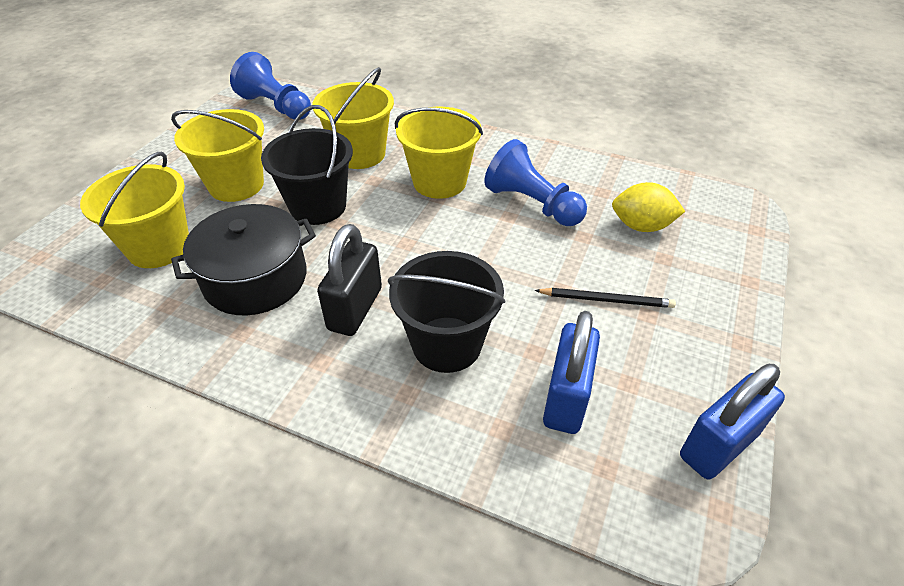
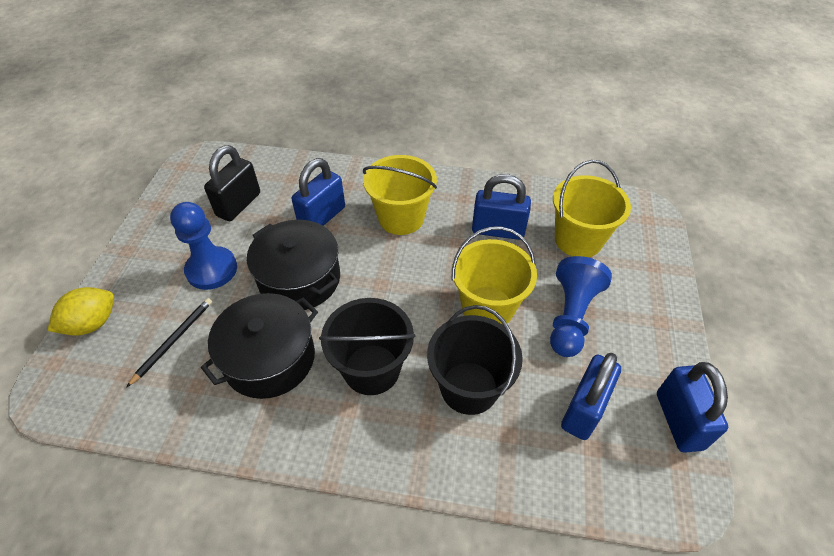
black pot: 1 -> 2
blue padlock: 2 -> 4
yellow bucket: 4 -> 3

